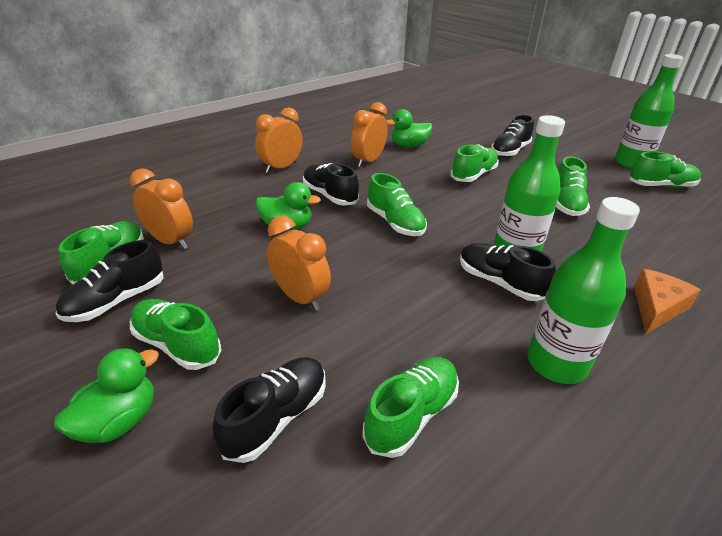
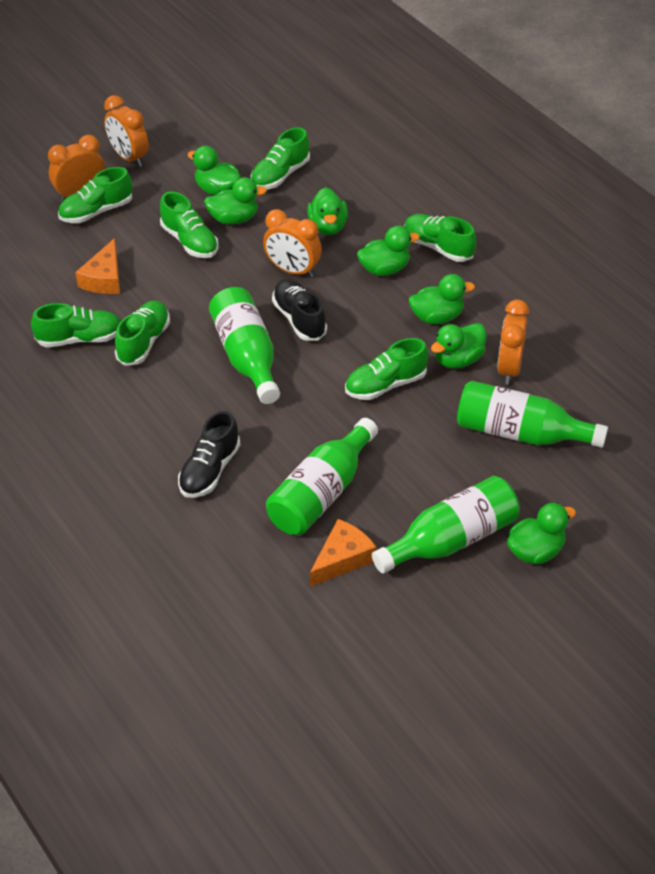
black shoe: 5 -> 2
green bottle: 3 -> 4
green duck: 3 -> 7
orange cheese: 1 -> 2

